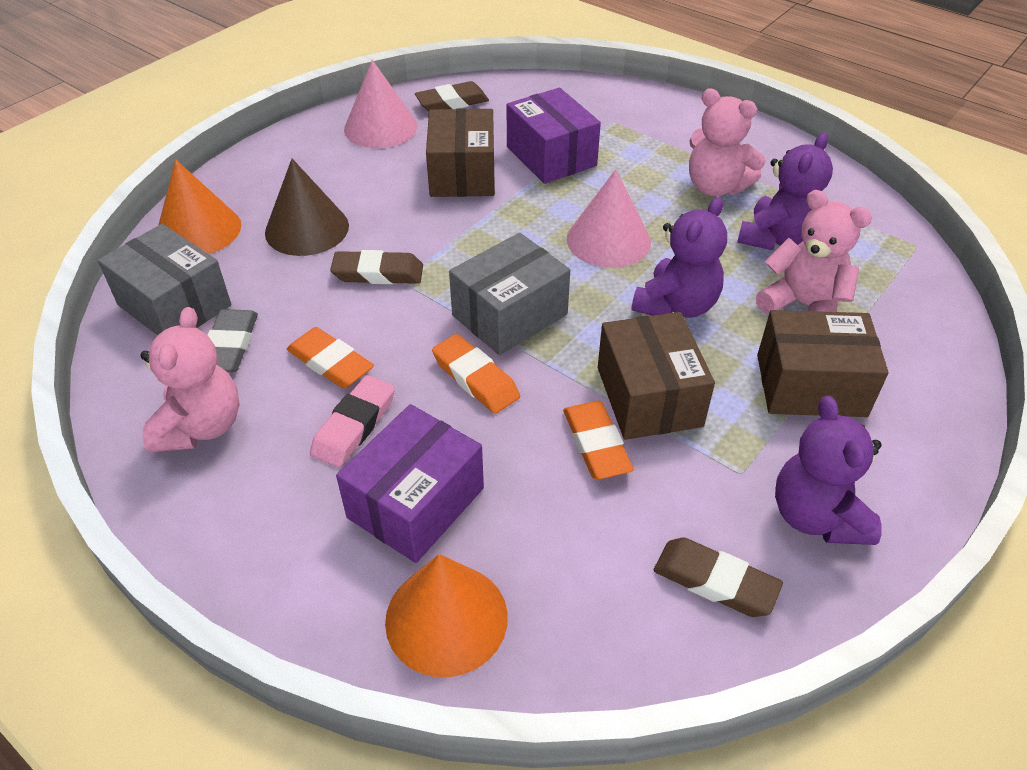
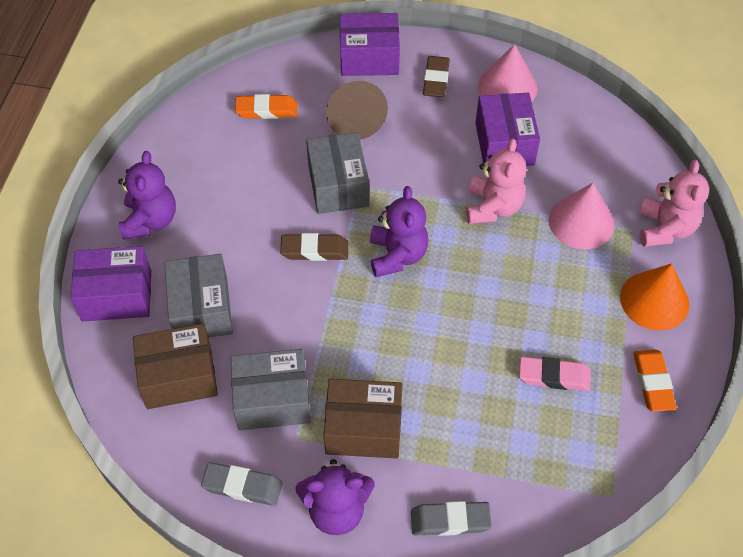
brown box: 3 -> 2
brown eraser: 3 -> 2
grey box: 2 -> 3
grey eraser: 1 -> 2
orange cone: 2 -> 1
orange eraser: 3 -> 2
pink teddy bear: 3 -> 2
purple box: 2 -> 3

